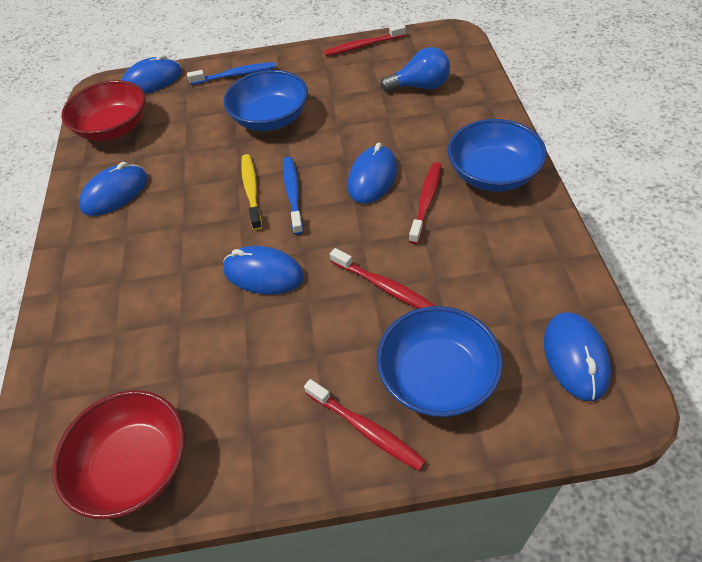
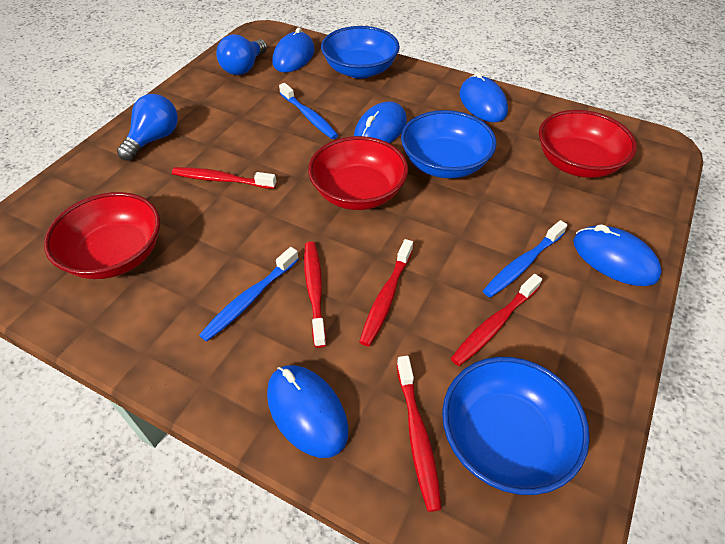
blue light bulb: 1 -> 2
blue toothbrush: 2 -> 3
red bowl: 2 -> 3
red toothbrush: 4 -> 5
yellow toothbrush: 1 -> 0

